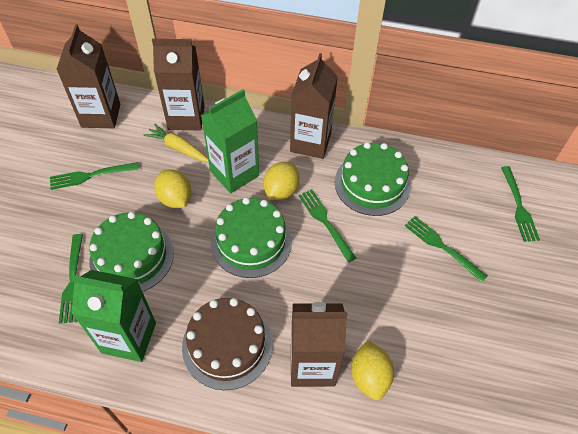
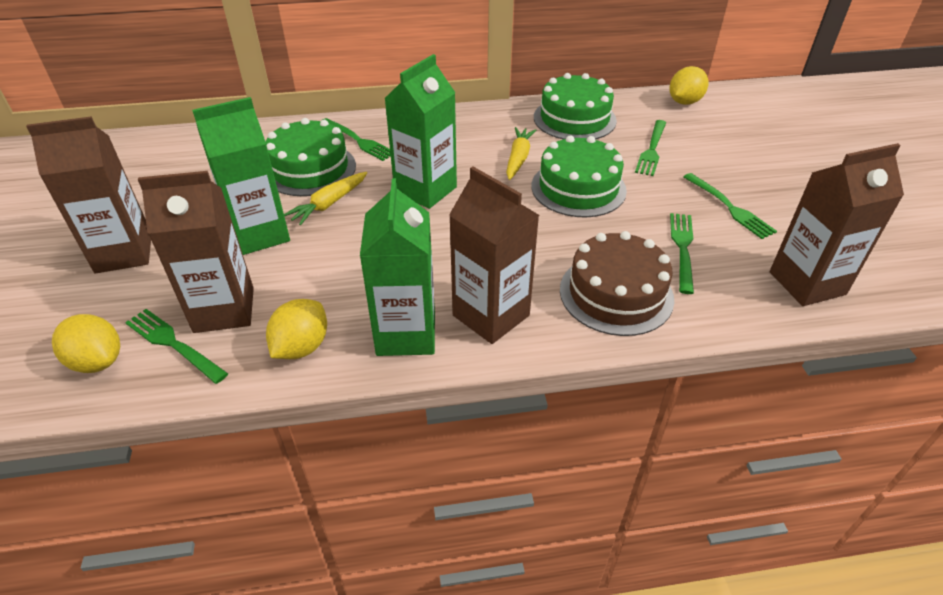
green carton: 2 -> 3
yellow carrot: 1 -> 2

